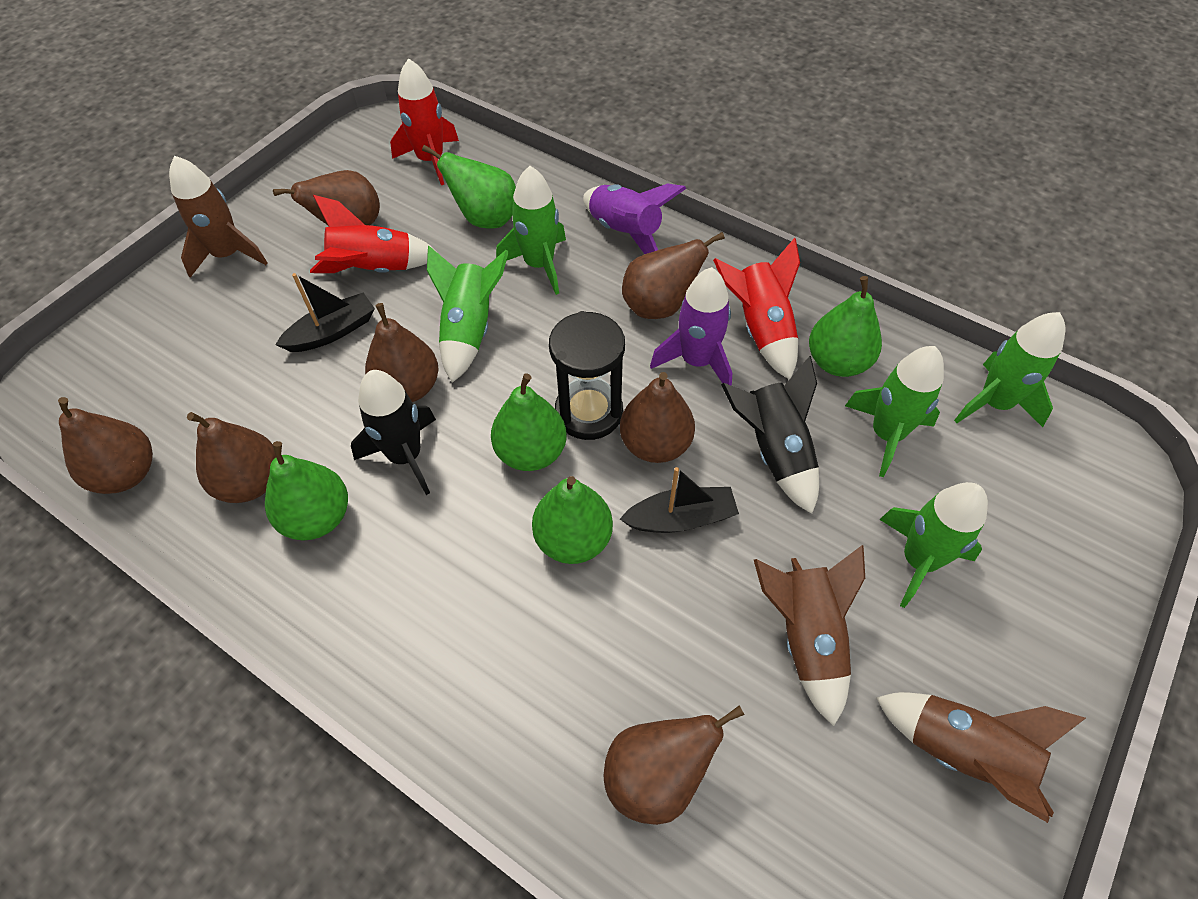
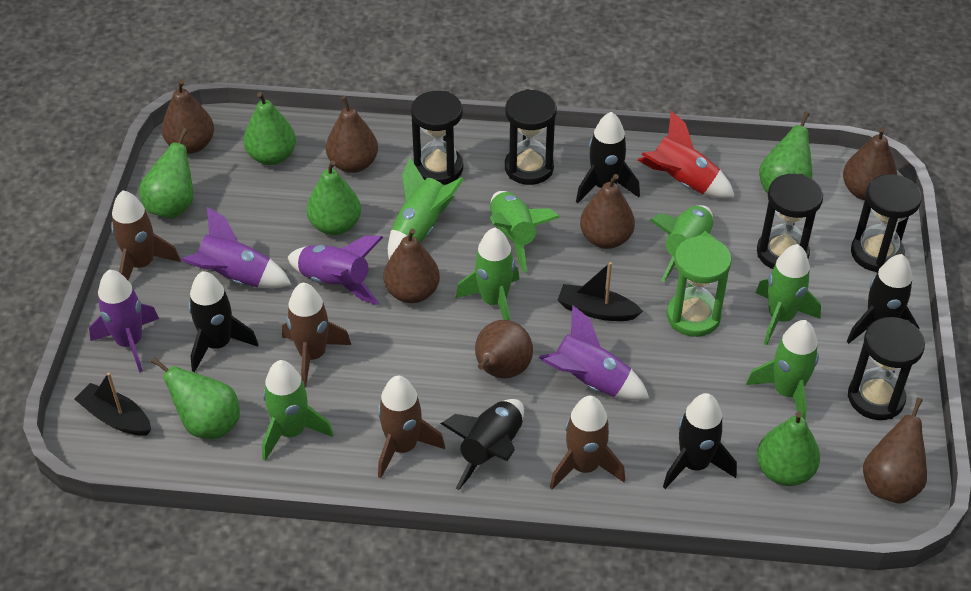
black hourglass: 1 -> 5
black rocket: 2 -> 5
brown rocket: 3 -> 4
green hourglass: 0 -> 1
green pear: 5 -> 6
green rocket: 5 -> 7
purple rocket: 2 -> 4
red rocket: 3 -> 1

